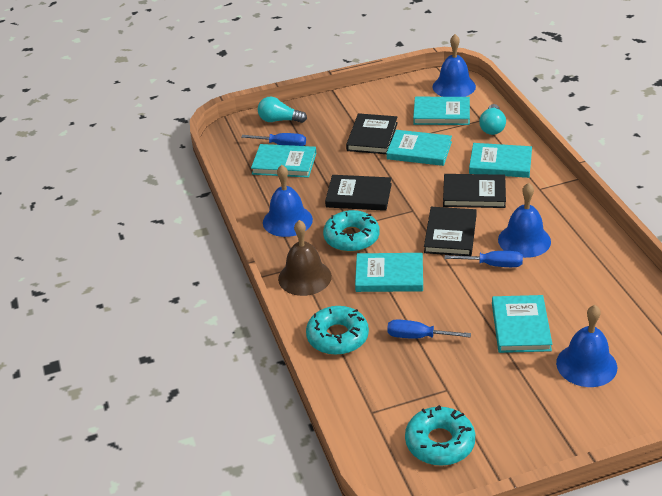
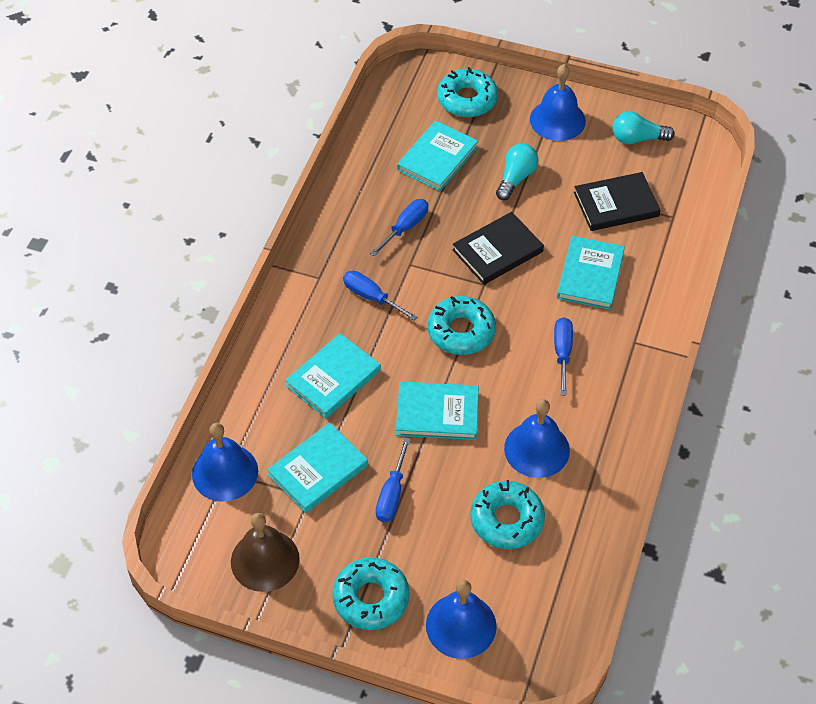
black book: 4 -> 2
blue screwdriver: 3 -> 4
turquoise book: 6 -> 5
turquoise donut: 3 -> 4

